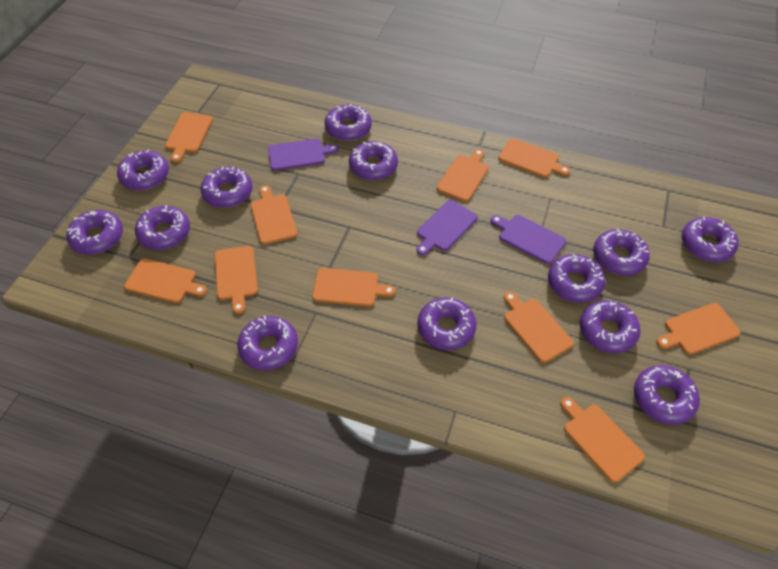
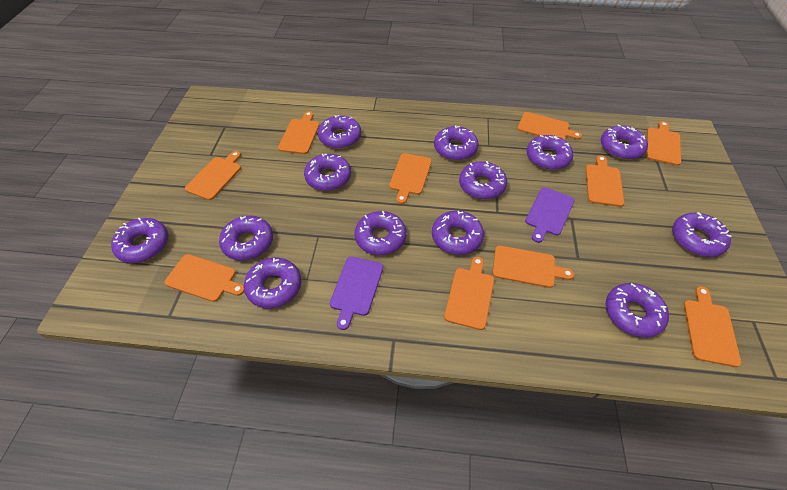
purple cutting board: 3 -> 2

